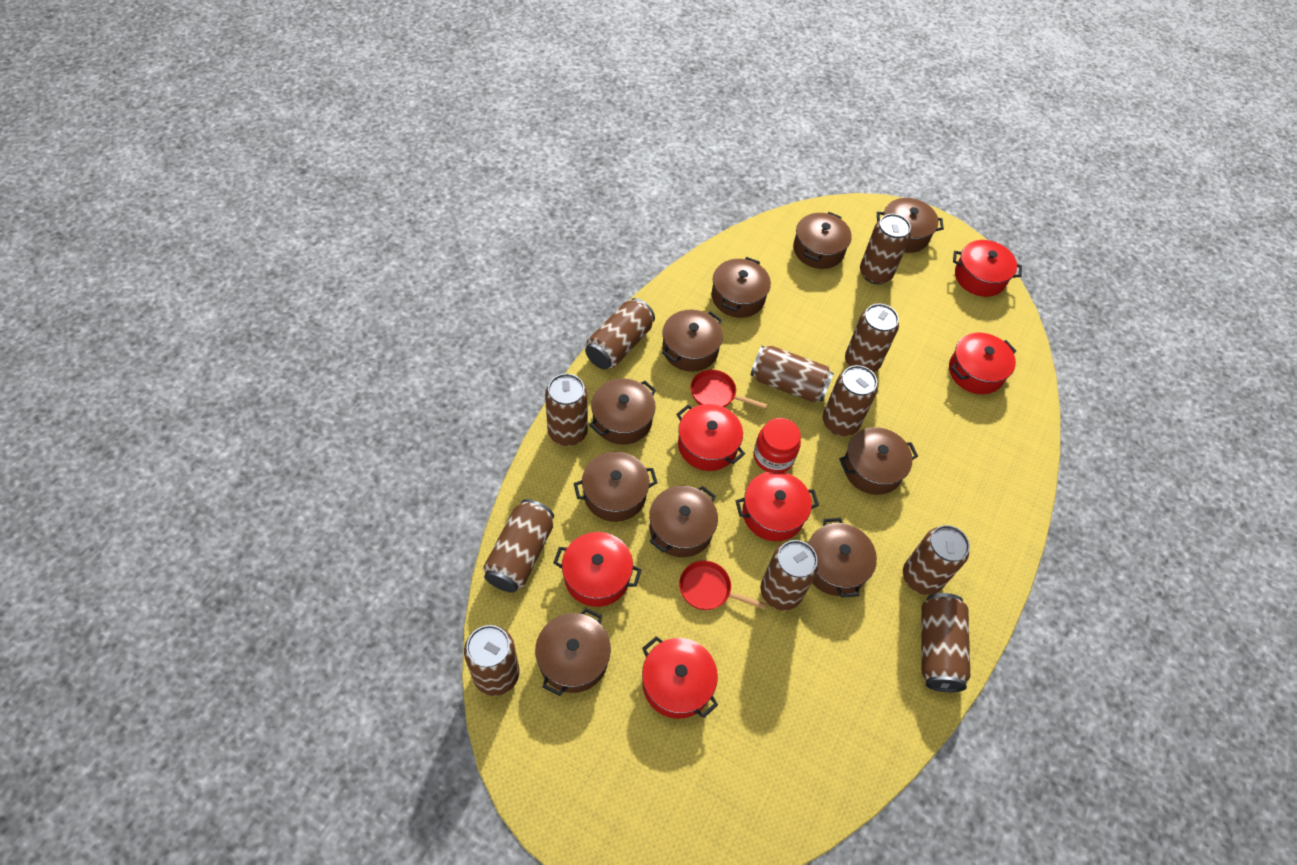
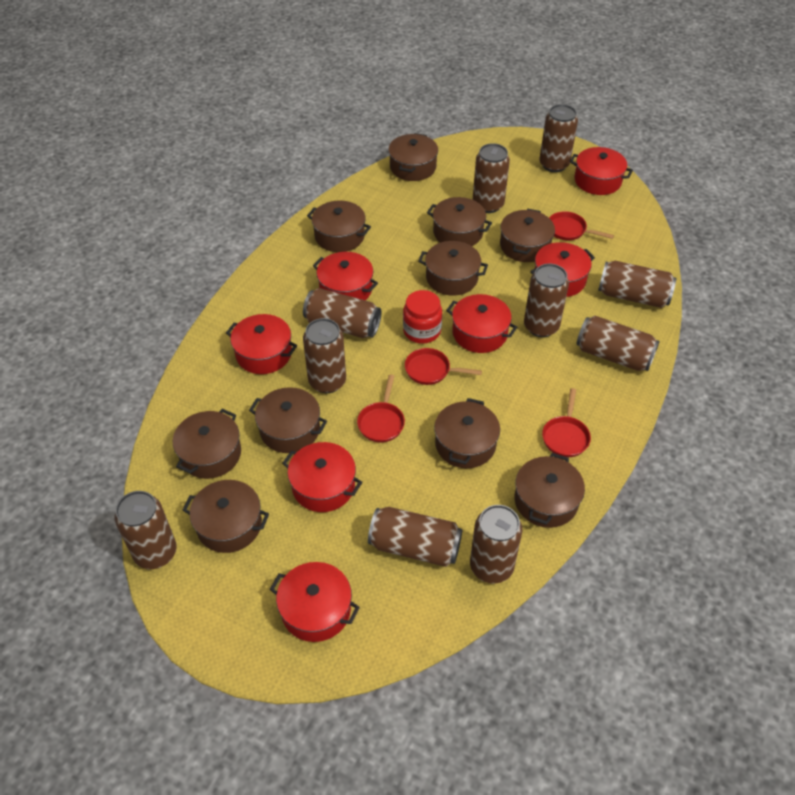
brown can: 11 -> 10
red pan: 2 -> 4
red pot: 6 -> 7

